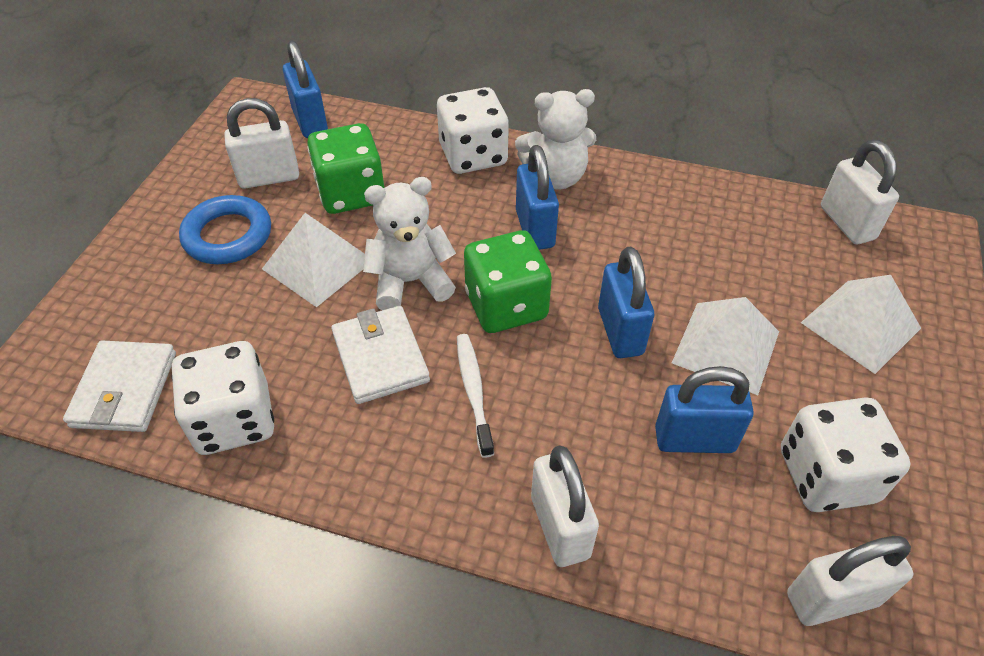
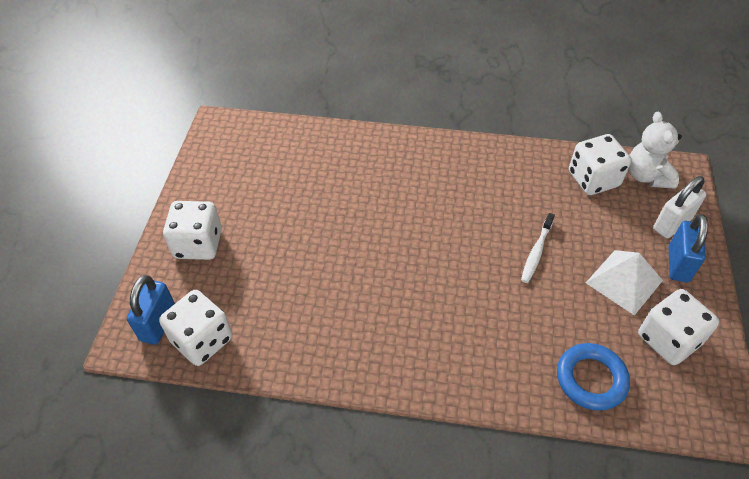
blue padlock: 4 -> 2
green dice: 2 -> 0
white dice: 3 -> 4
white padlock: 4 -> 1
white pyramid: 3 -> 1
white teddy bear: 2 -> 1
white wallet: 2 -> 0

